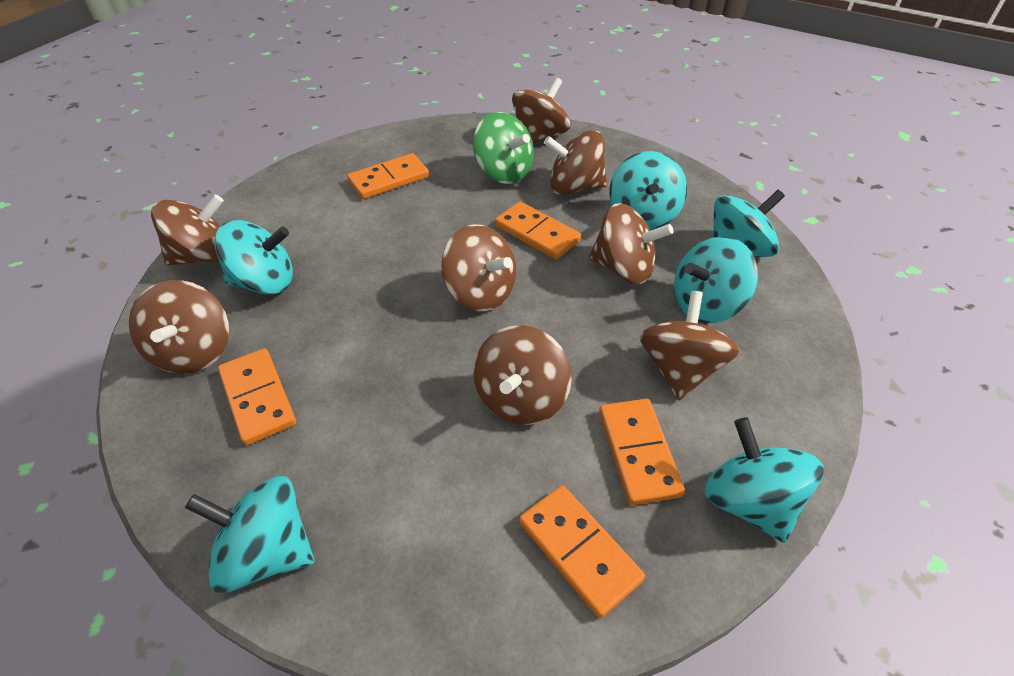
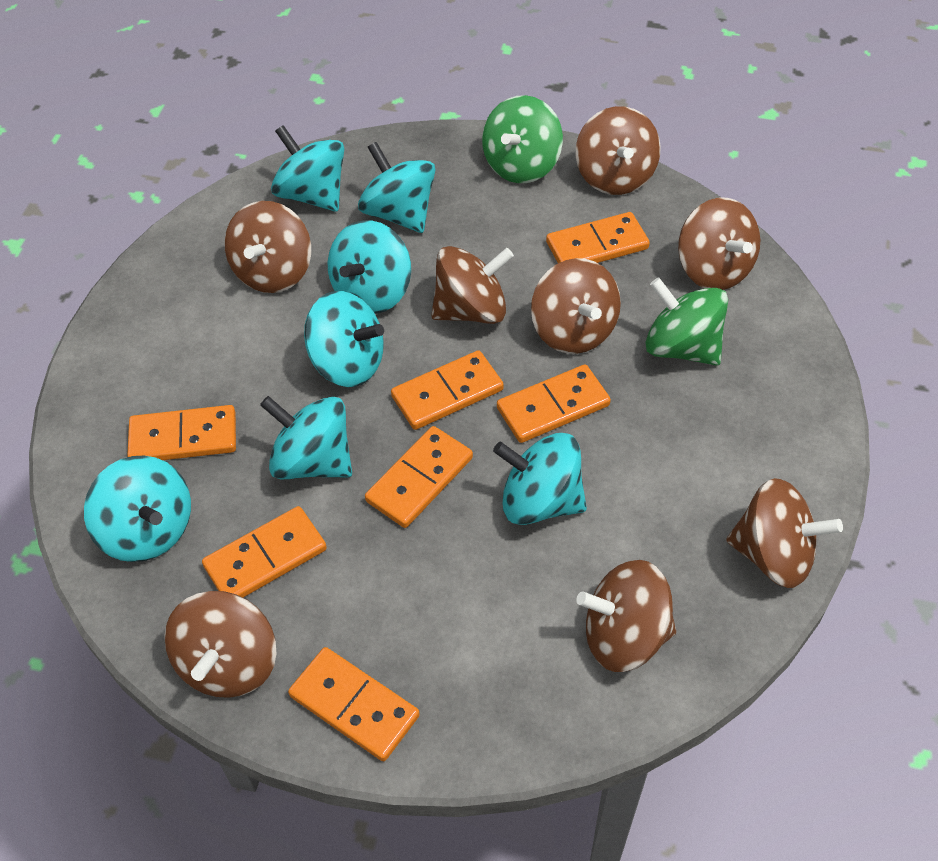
green spinning top: 1 -> 2
orange domino: 5 -> 7
turquoise spinning top: 6 -> 7

